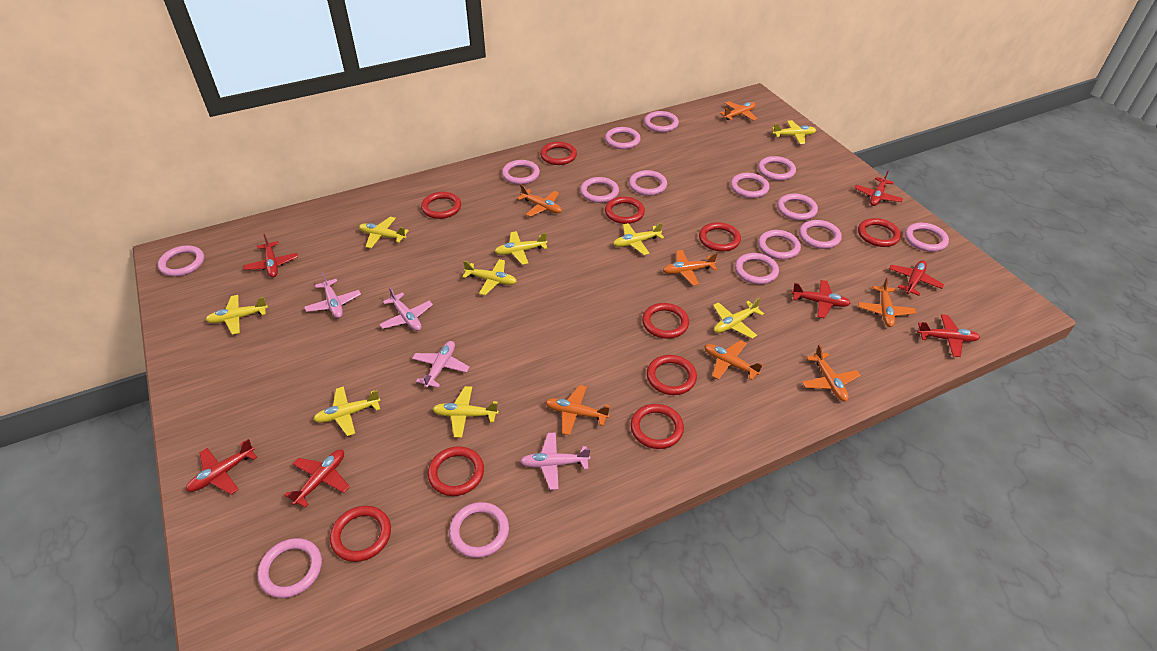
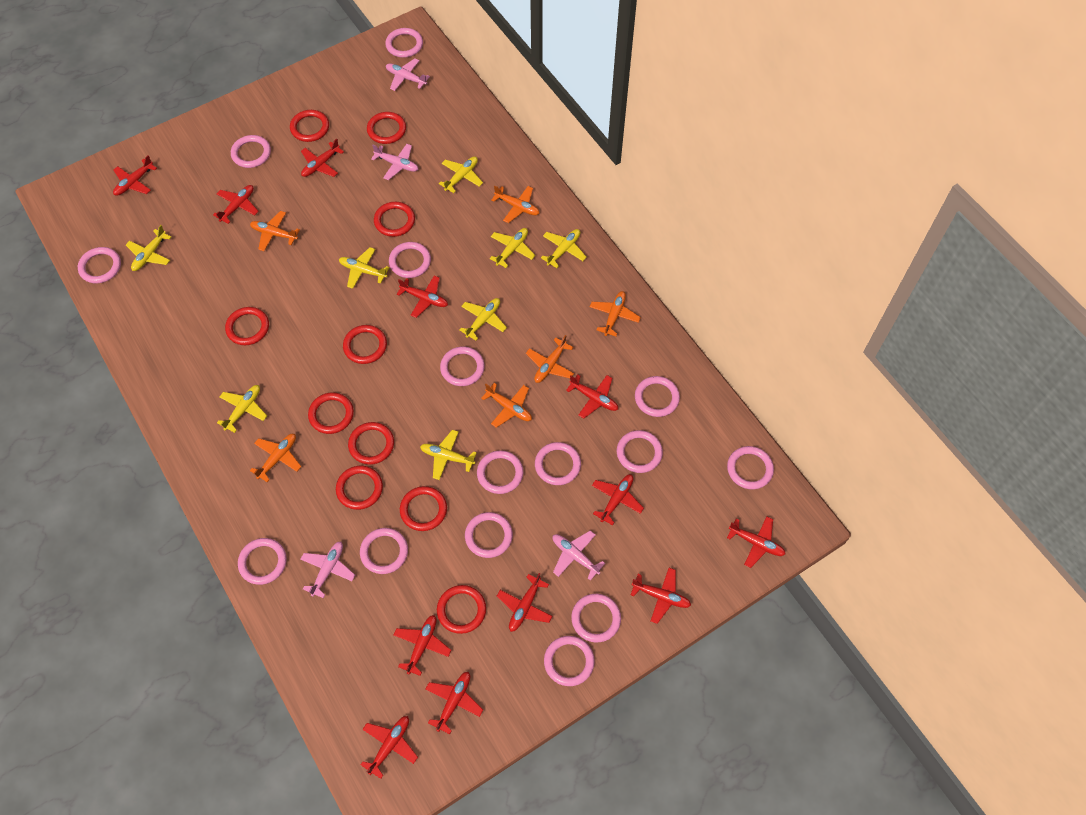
orange plane: 7 -> 6
red plane: 7 -> 12
yellow plane: 9 -> 8

